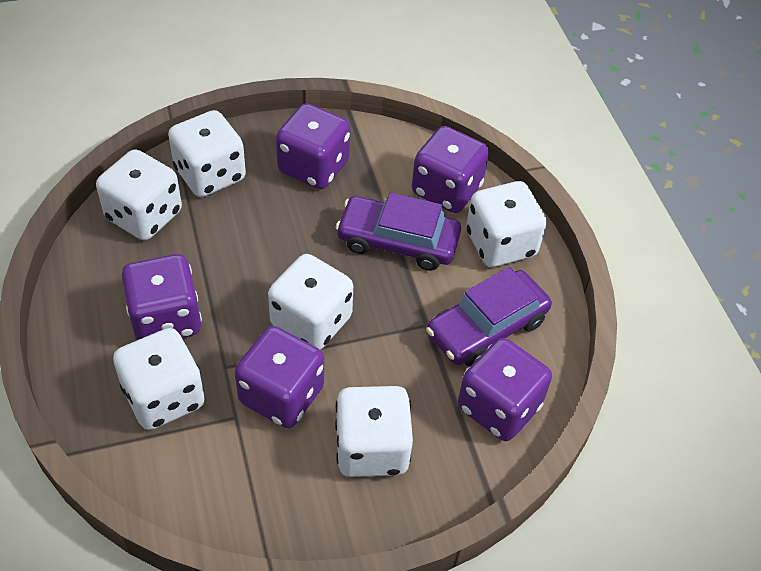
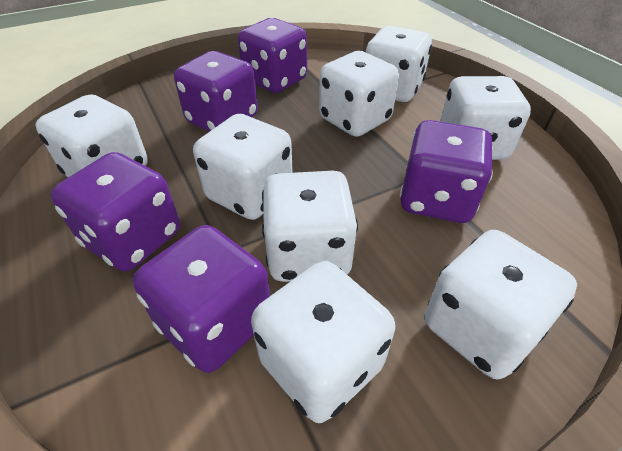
purple car: 2 -> 0
white dice: 6 -> 8

